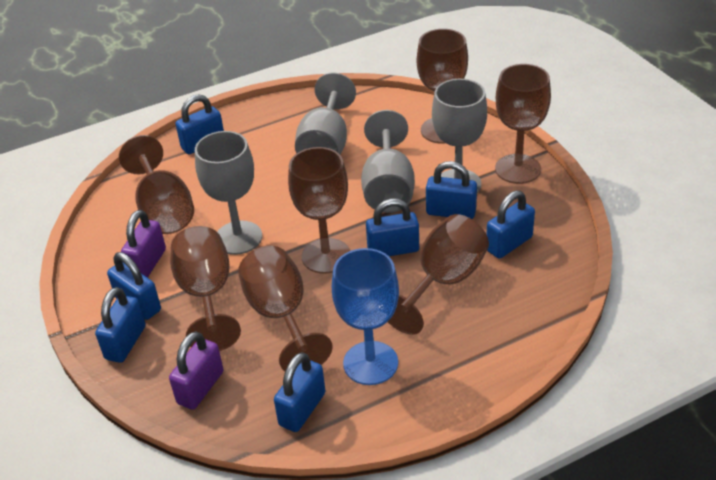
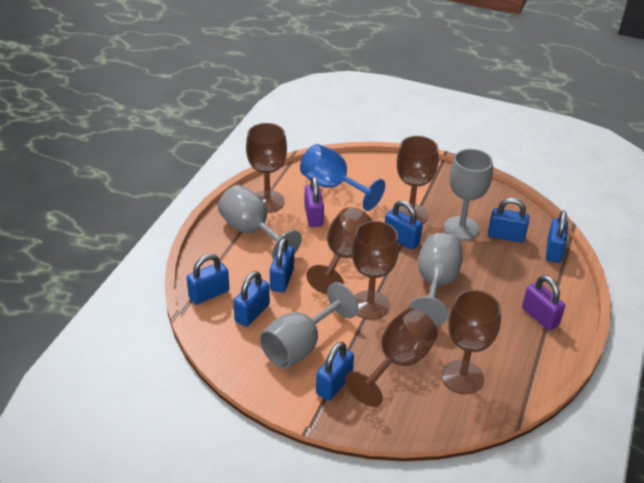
brown goblet: 7 -> 6

